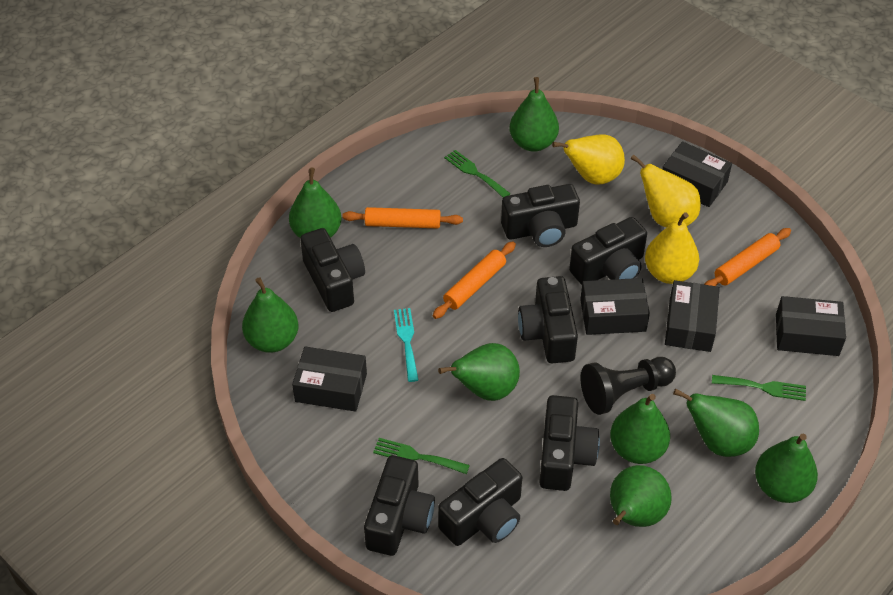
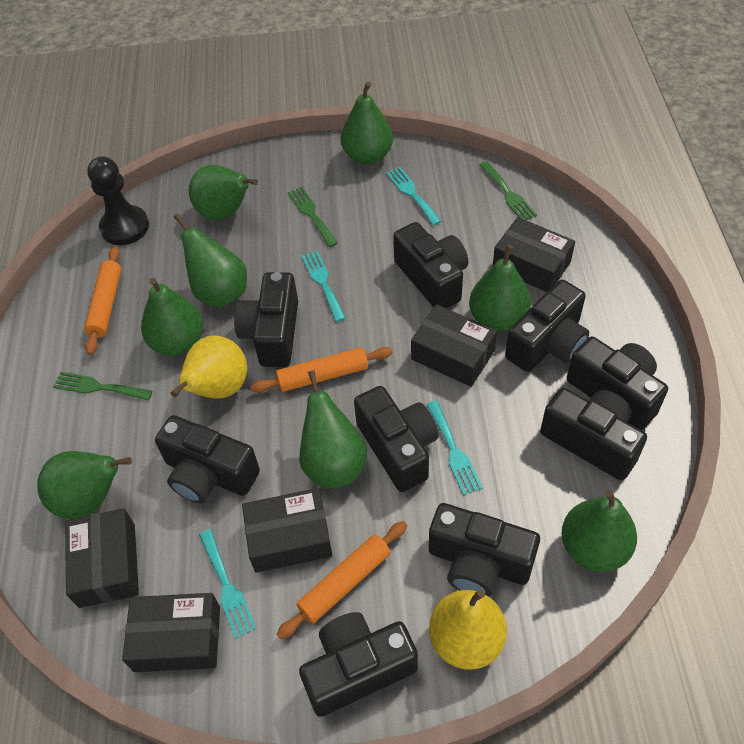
black camera: 7 -> 9
turquoise fork: 1 -> 4
yellow pear: 3 -> 2

